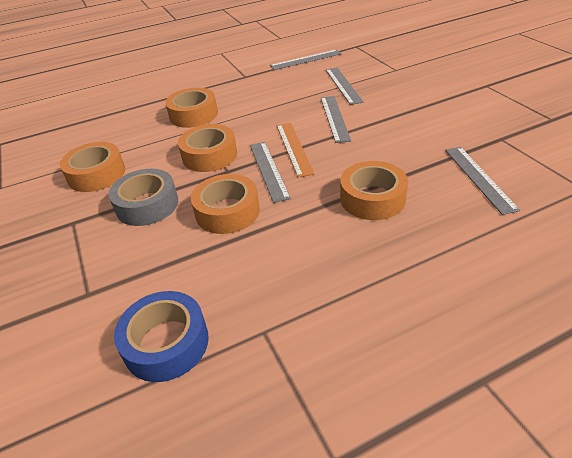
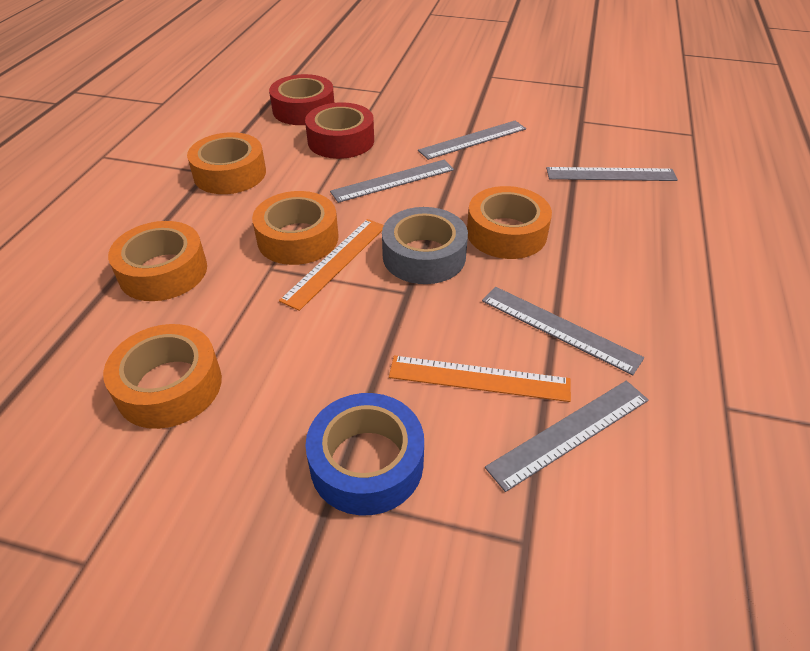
orange ruler: 1 -> 2
red tape: 0 -> 2

